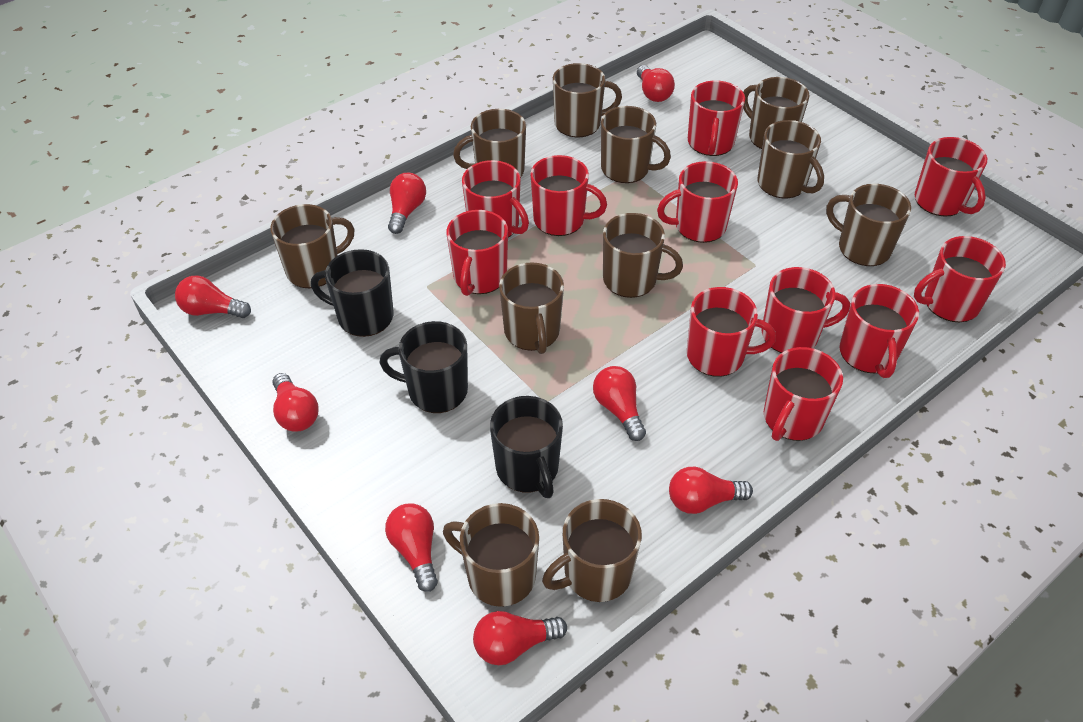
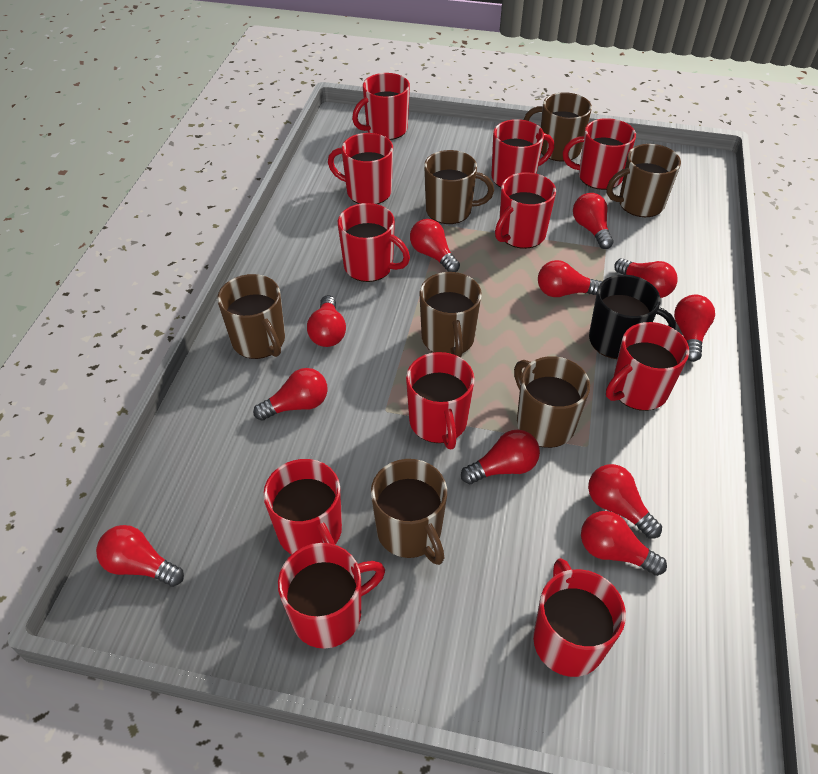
black mug: 3 -> 1
brown mug: 11 -> 7
red light bulb: 8 -> 11

